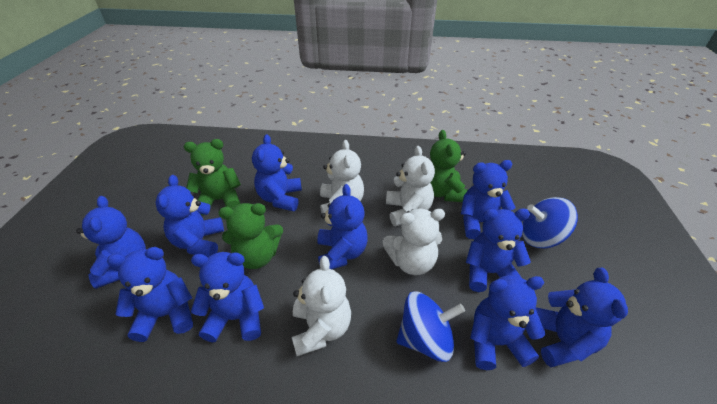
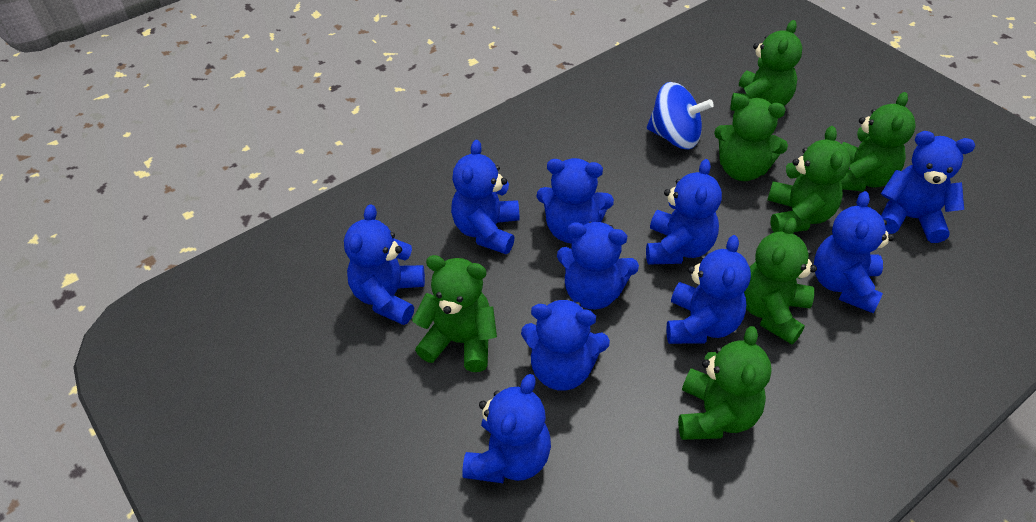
blue spinning top: 2 -> 1
green teddy bear: 3 -> 7
white teddy bear: 4 -> 0

